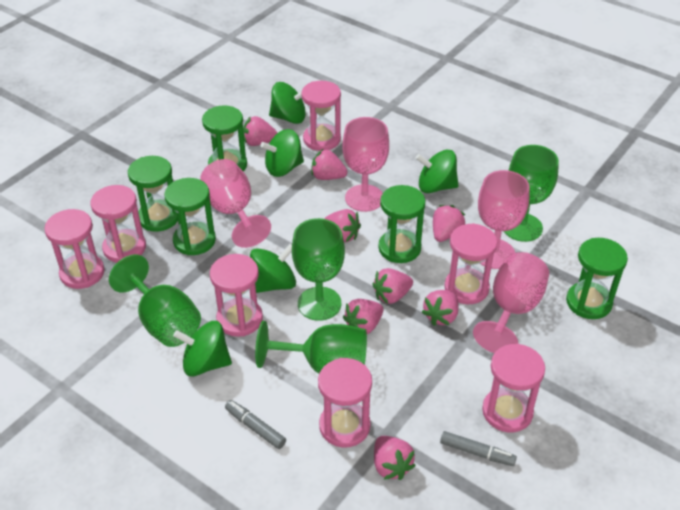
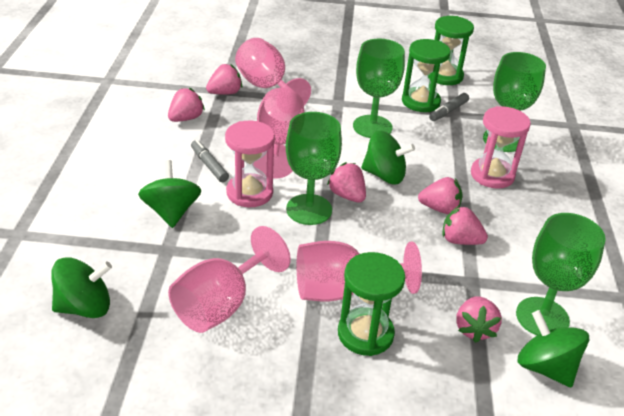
green hourglass: 5 -> 3
green spinning top: 5 -> 4
pink hourglass: 7 -> 2
pink strawberry: 8 -> 6

